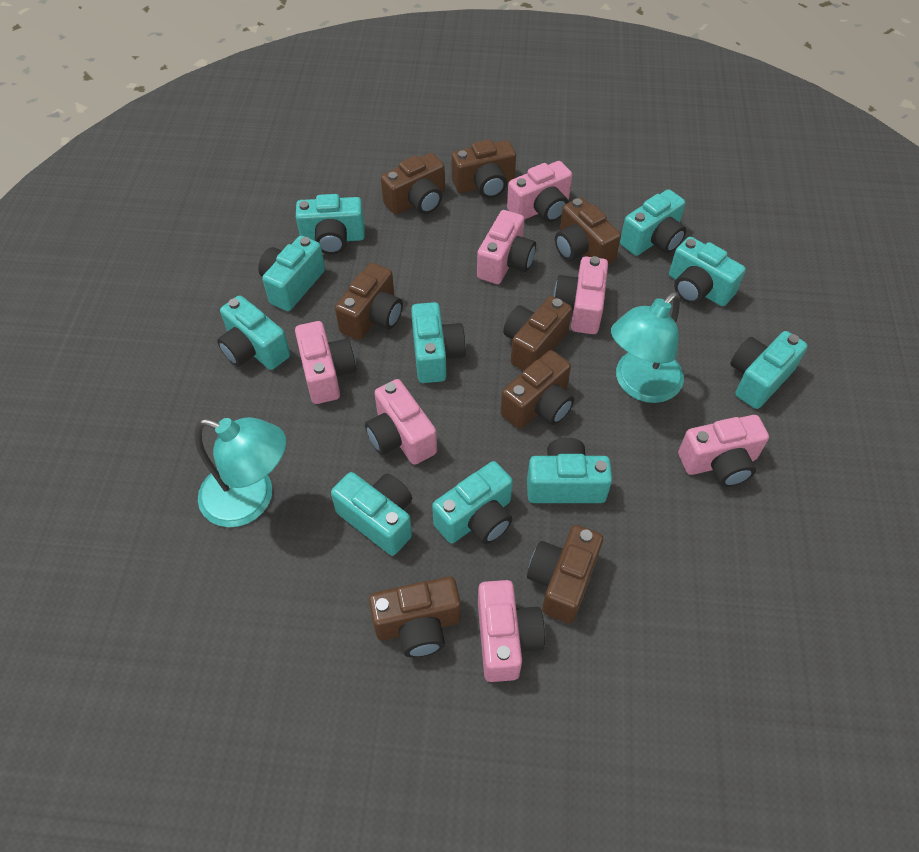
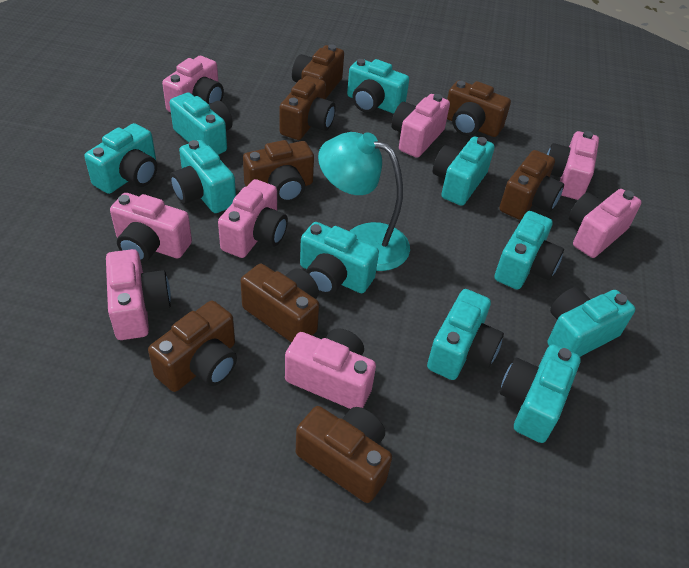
pink camera: 7 -> 8
turquoise lamp: 2 -> 1

